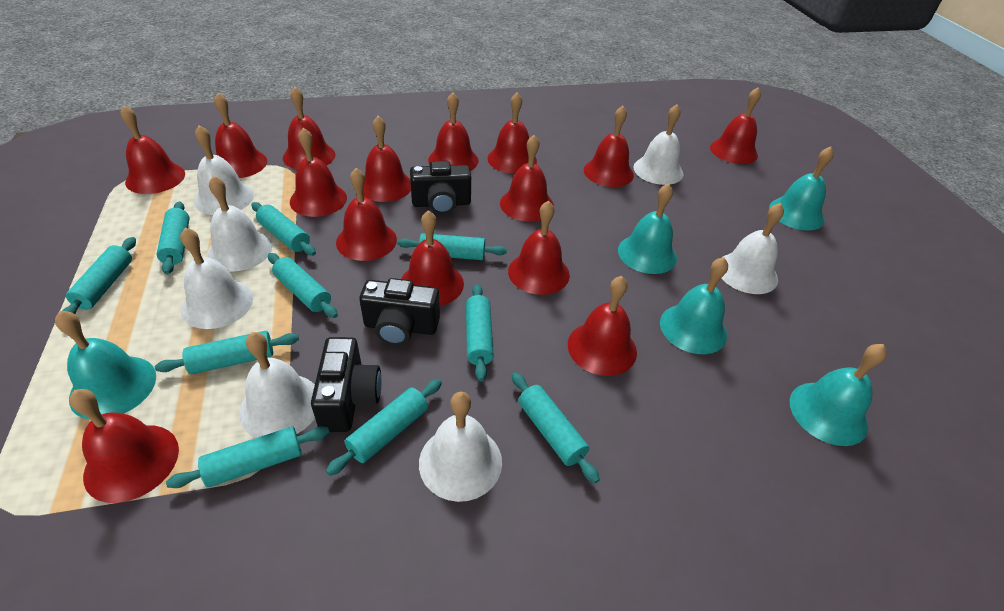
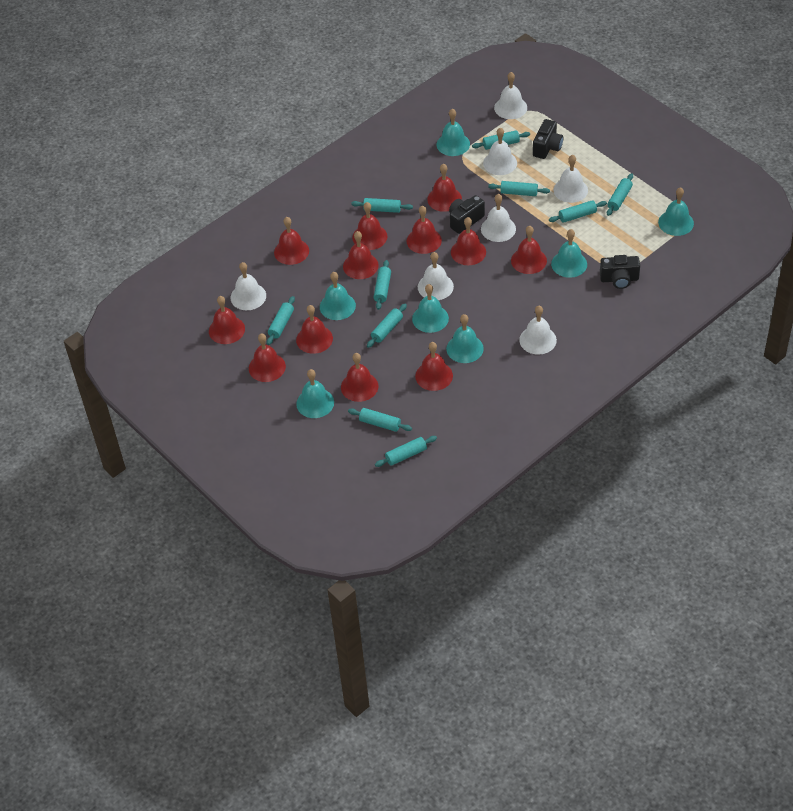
red bell: 15 -> 12
turquoise bell: 5 -> 7

